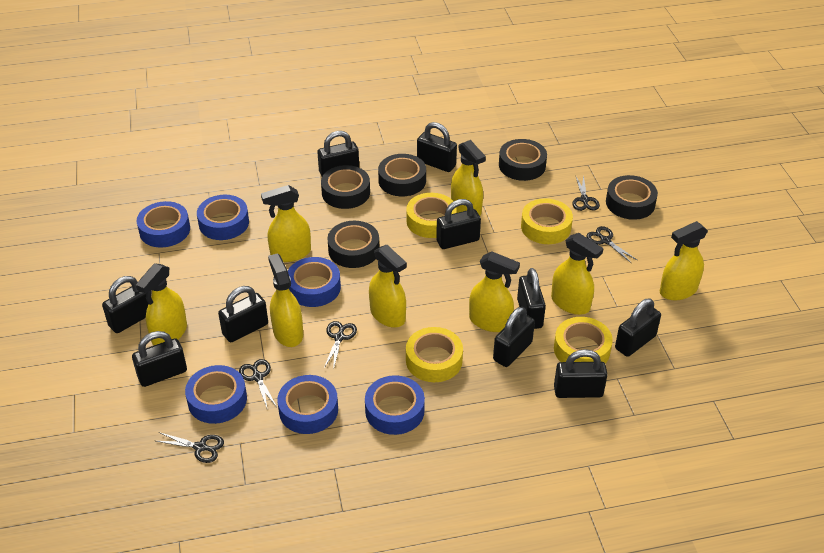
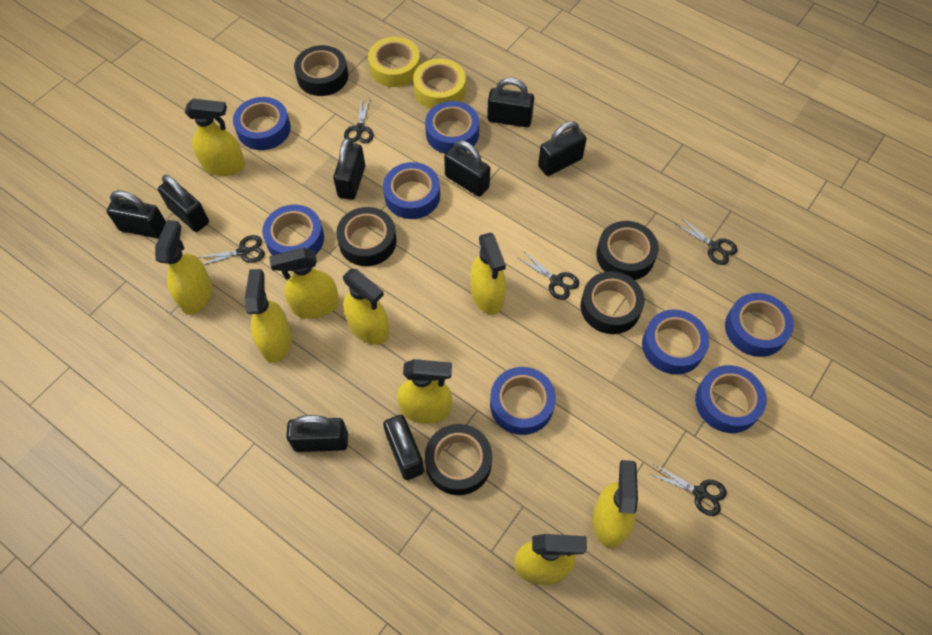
black padlock: 10 -> 8
blue tape: 6 -> 8
yellow spray bottle: 8 -> 9
yellow tape: 4 -> 2

